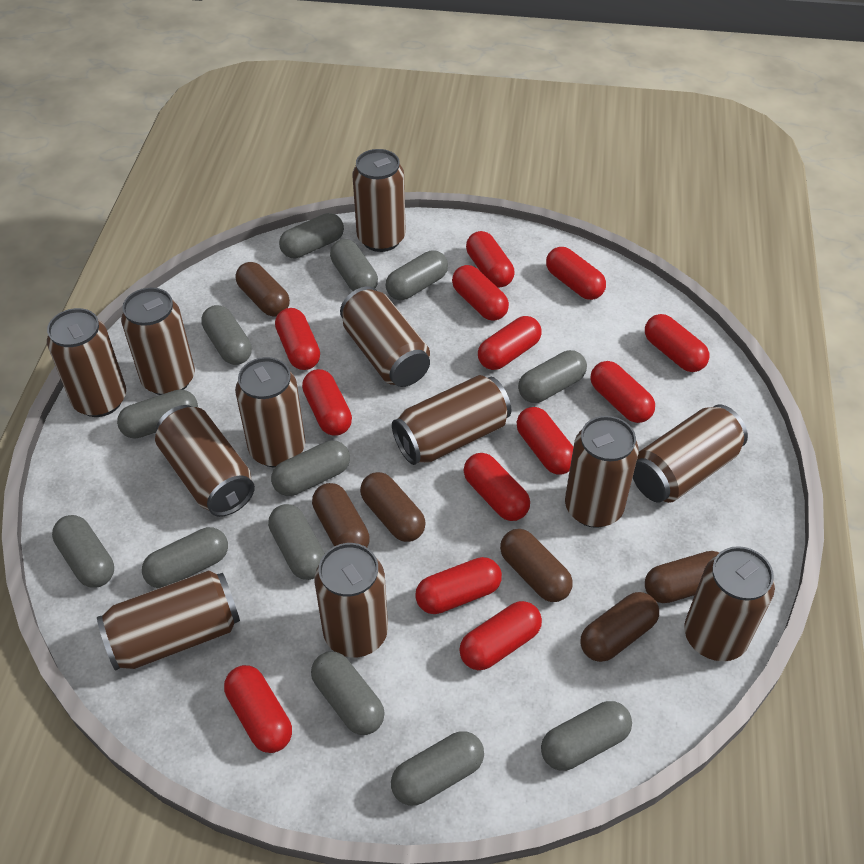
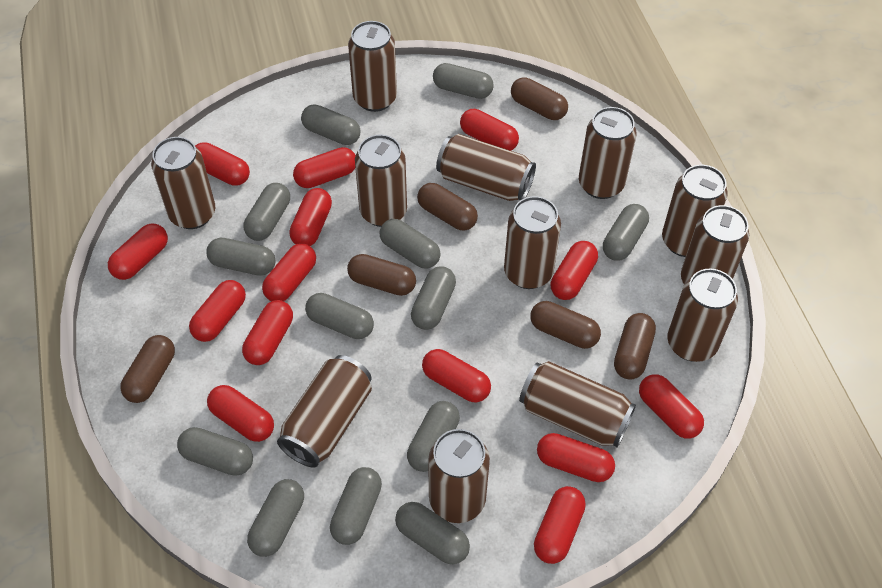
red capsule: 13 -> 14

